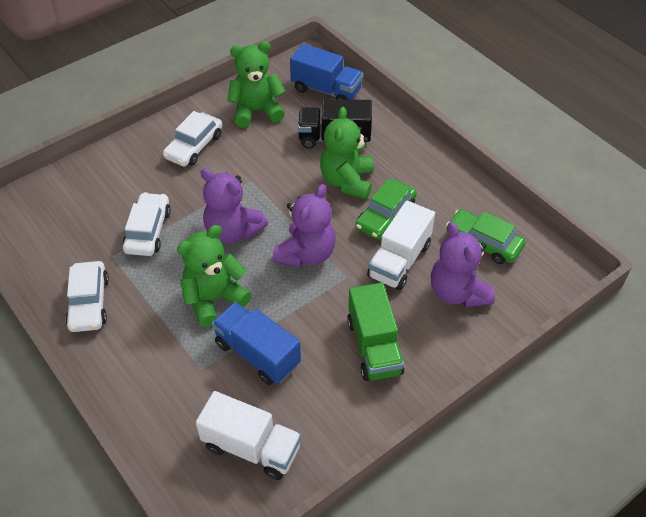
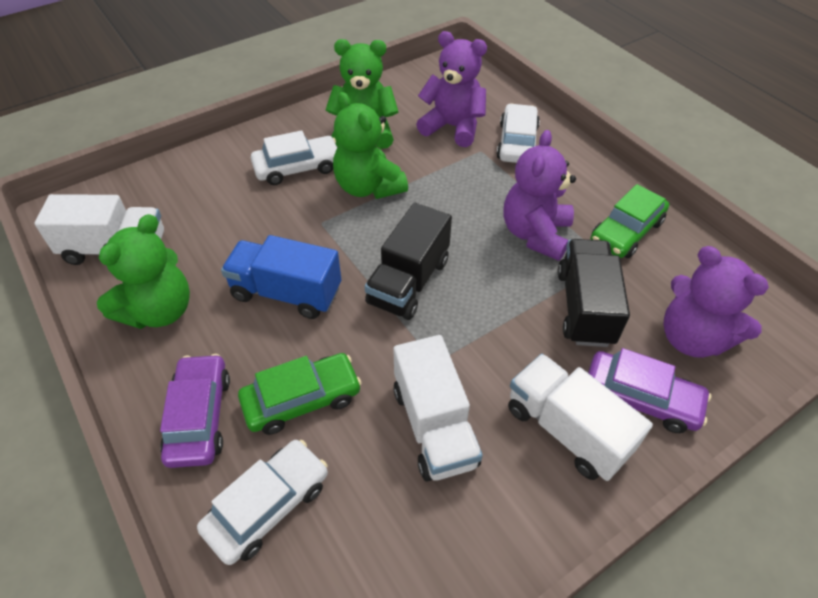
black truck: 1 -> 2
blue truck: 2 -> 1
green truck: 1 -> 0
purple car: 0 -> 2
white truck: 2 -> 3

